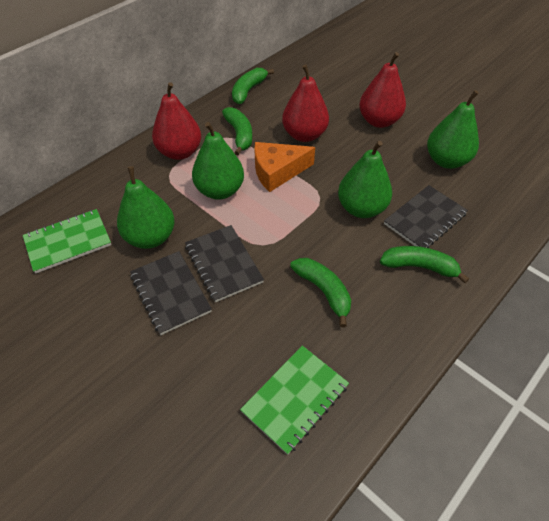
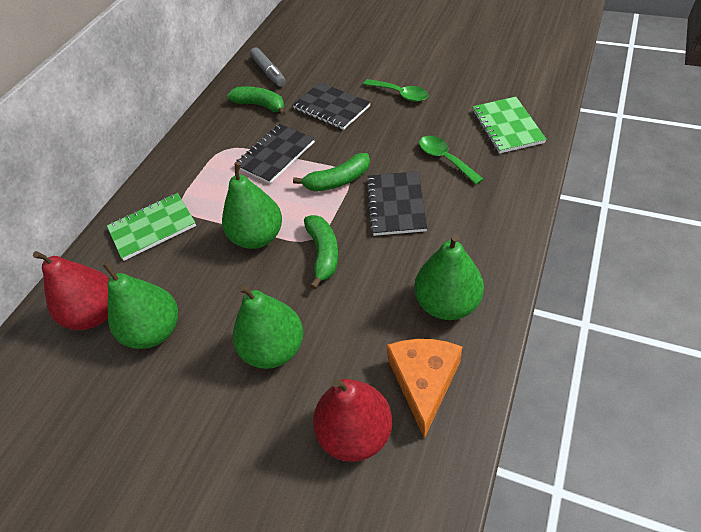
green banana: 4 -> 3
green spoon: 0 -> 2
grey marker: 0 -> 1
red pear: 3 -> 2

